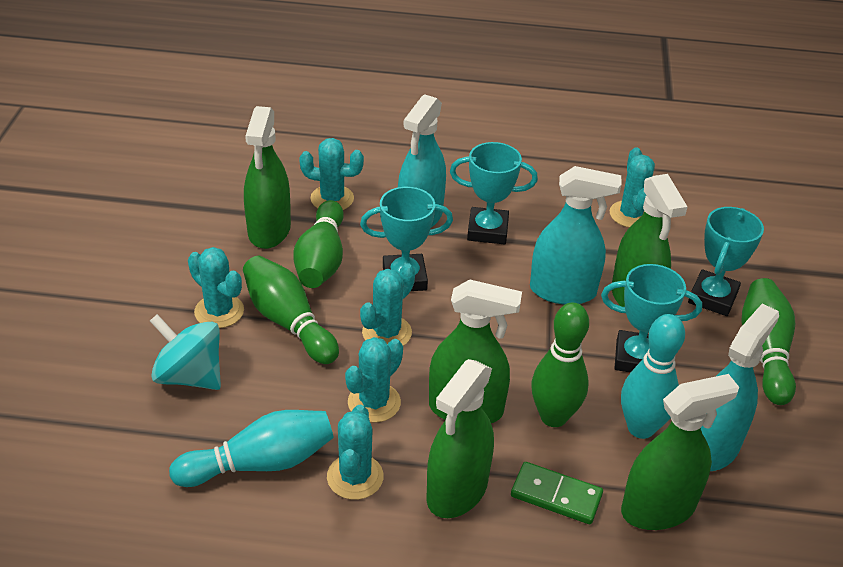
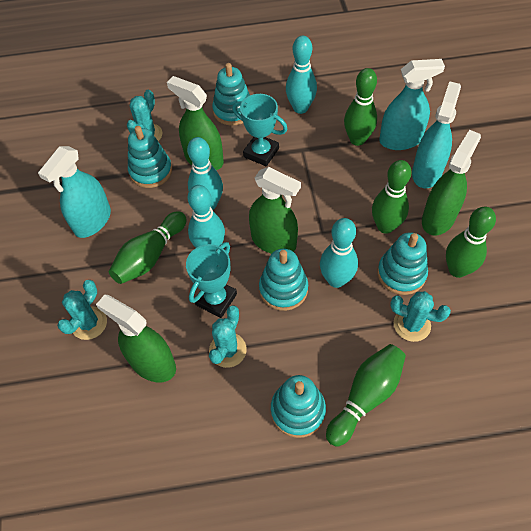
green bowling pin: 4 -> 5
green domino: 1 -> 0
green spray bottle: 5 -> 4
turquoise bowling pin: 2 -> 4
turquoise cactus: 6 -> 4
turquoise spinning top: 1 -> 0
turquoise stacking toy: 0 -> 5
turquoise trophy: 4 -> 2

